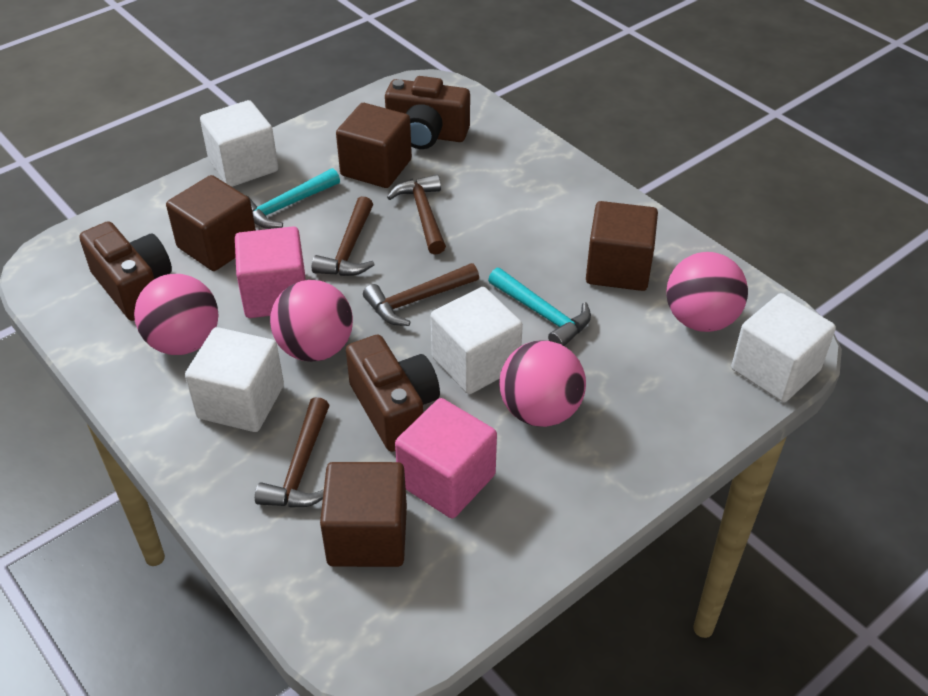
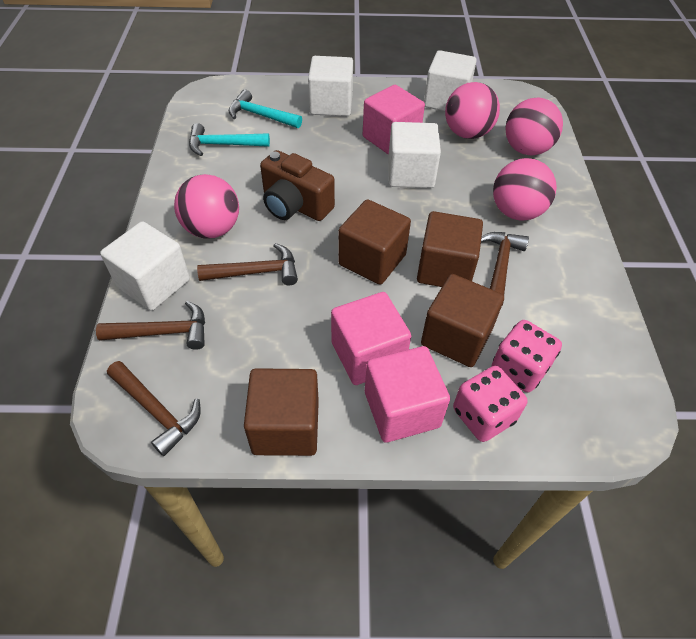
brown camera: 3 -> 1
pink cube: 2 -> 3
pink dice: 0 -> 2

